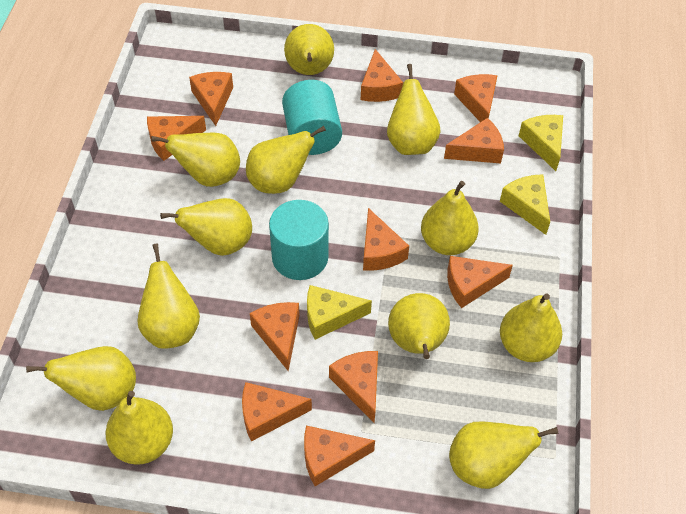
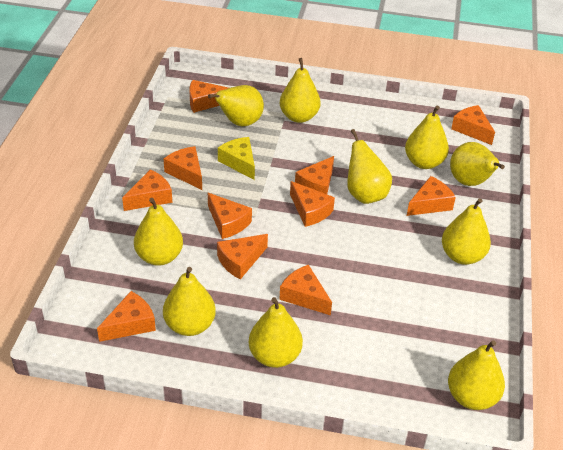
turquoise cylinder: 2 -> 0
yellow cheese: 3 -> 1
yellow pear: 12 -> 10

